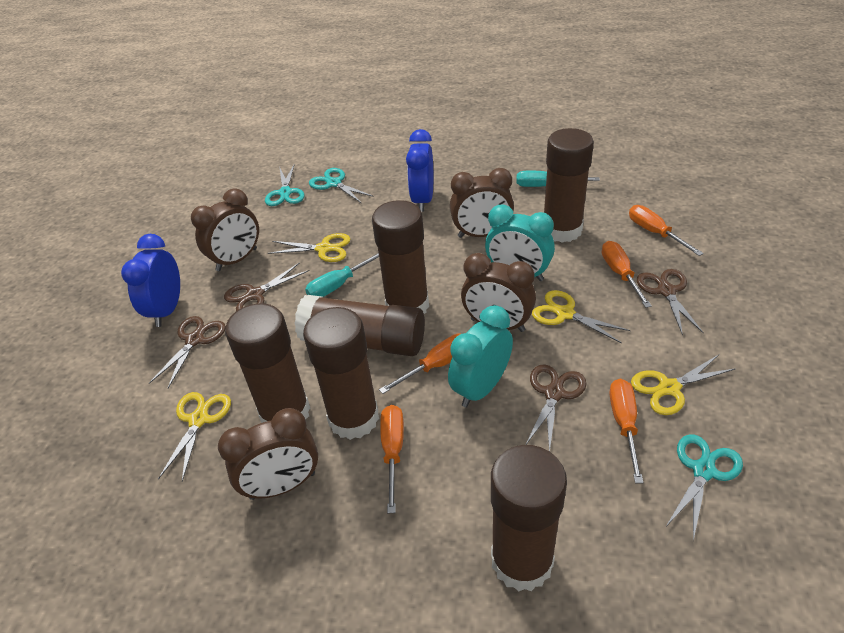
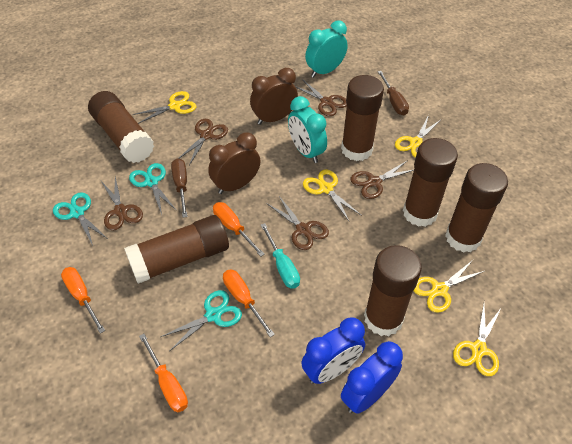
brown clock: 4 -> 2
brown scissors: 4 -> 5
brown screwdriver: 0 -> 2
orange screwdriver: 5 -> 4
turquoise screwdriver: 2 -> 1
yellow scissors: 4 -> 5

